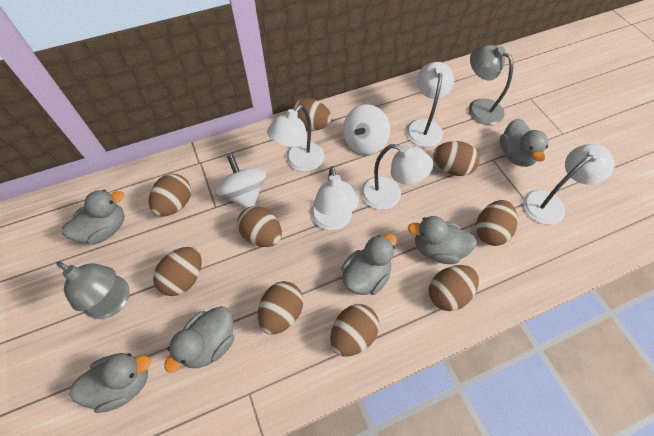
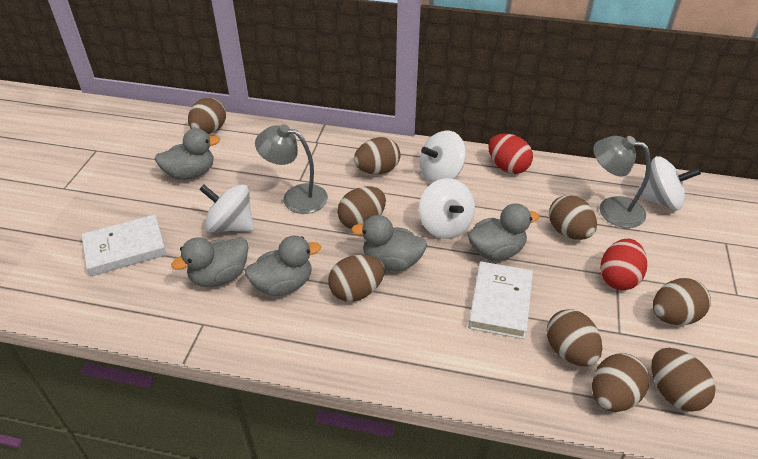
grey duck: 6 -> 5
red egg: 0 -> 2
white book: 0 -> 2
white lamp: 5 -> 0
white spinning top: 2 -> 4

